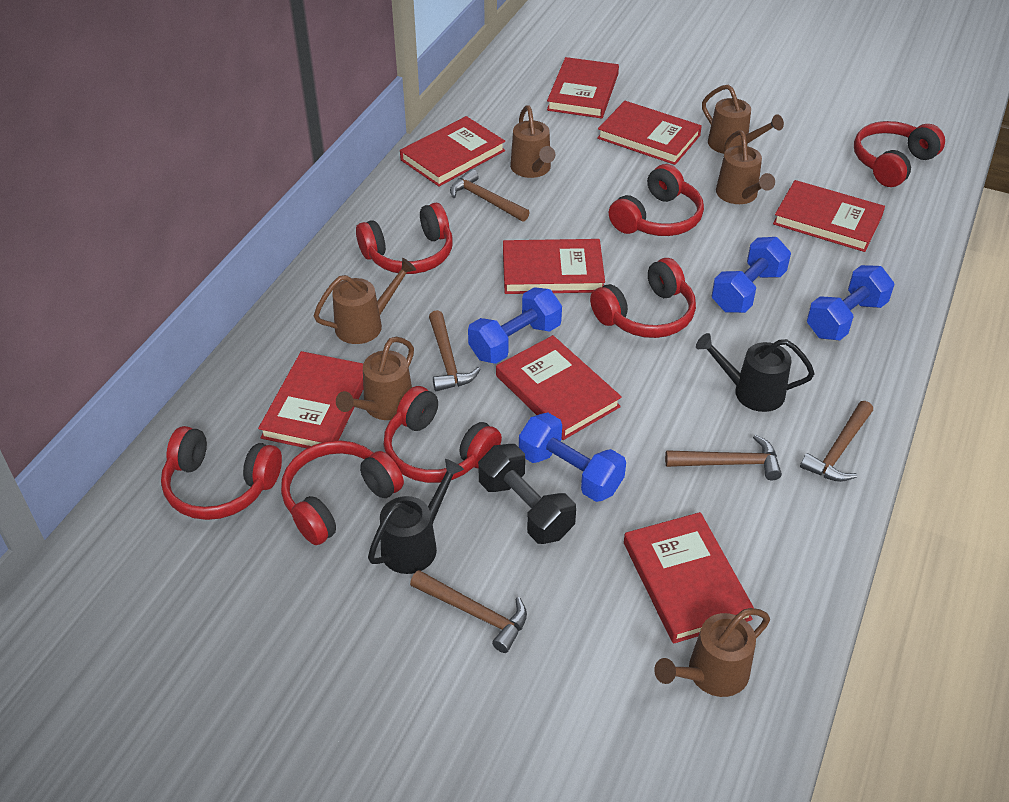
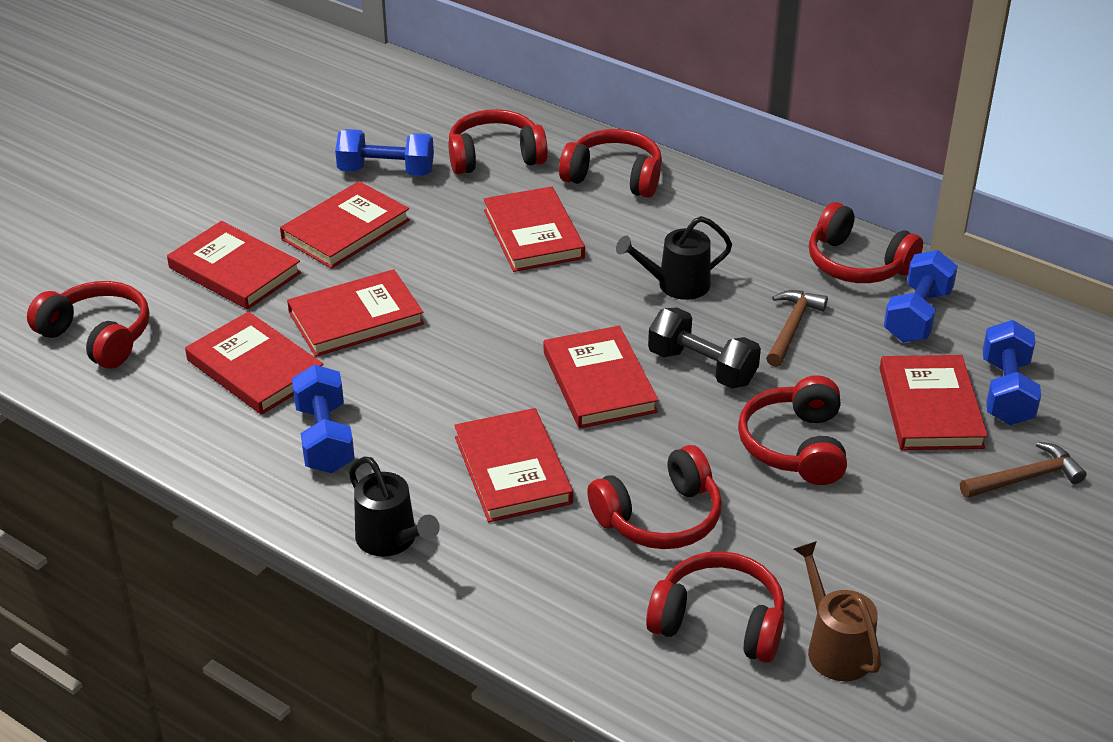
brown hammer: 5 -> 2
brown watering can: 6 -> 1

